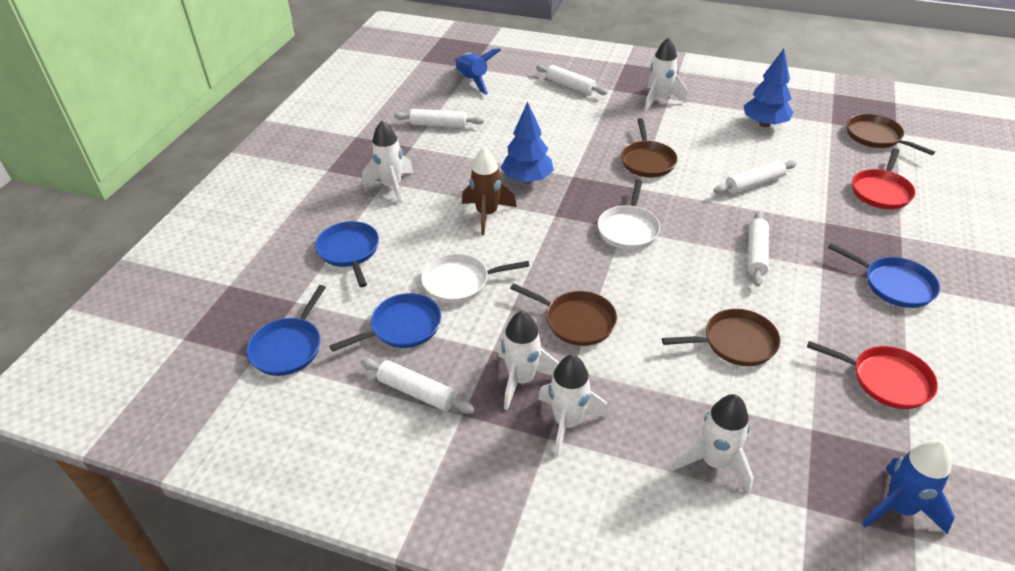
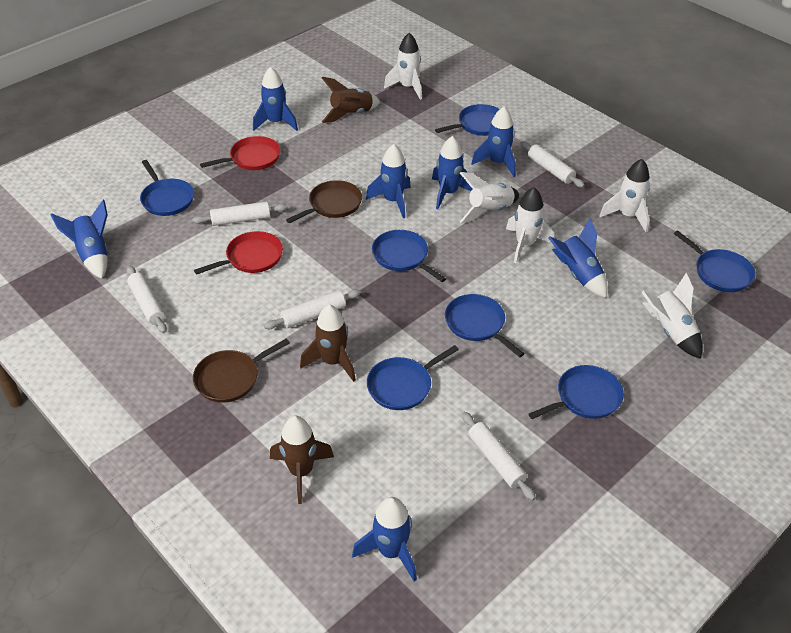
blue pan: 4 -> 7
blue rocket: 2 -> 7
blue tree: 2 -> 0
brown pan: 4 -> 2
brown rocket: 1 -> 3
white pan: 2 -> 0

